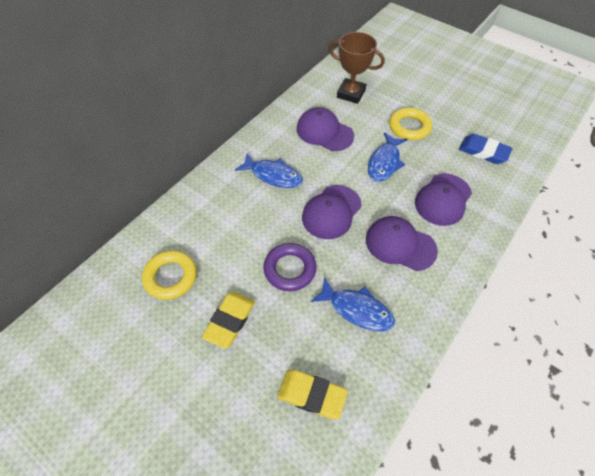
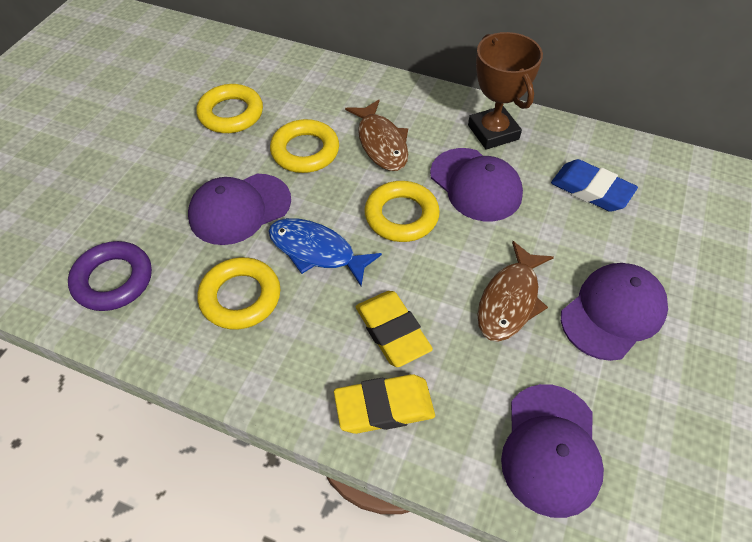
blue fish: 3 -> 1
brown fish: 0 -> 2
yellow ring: 2 -> 4

